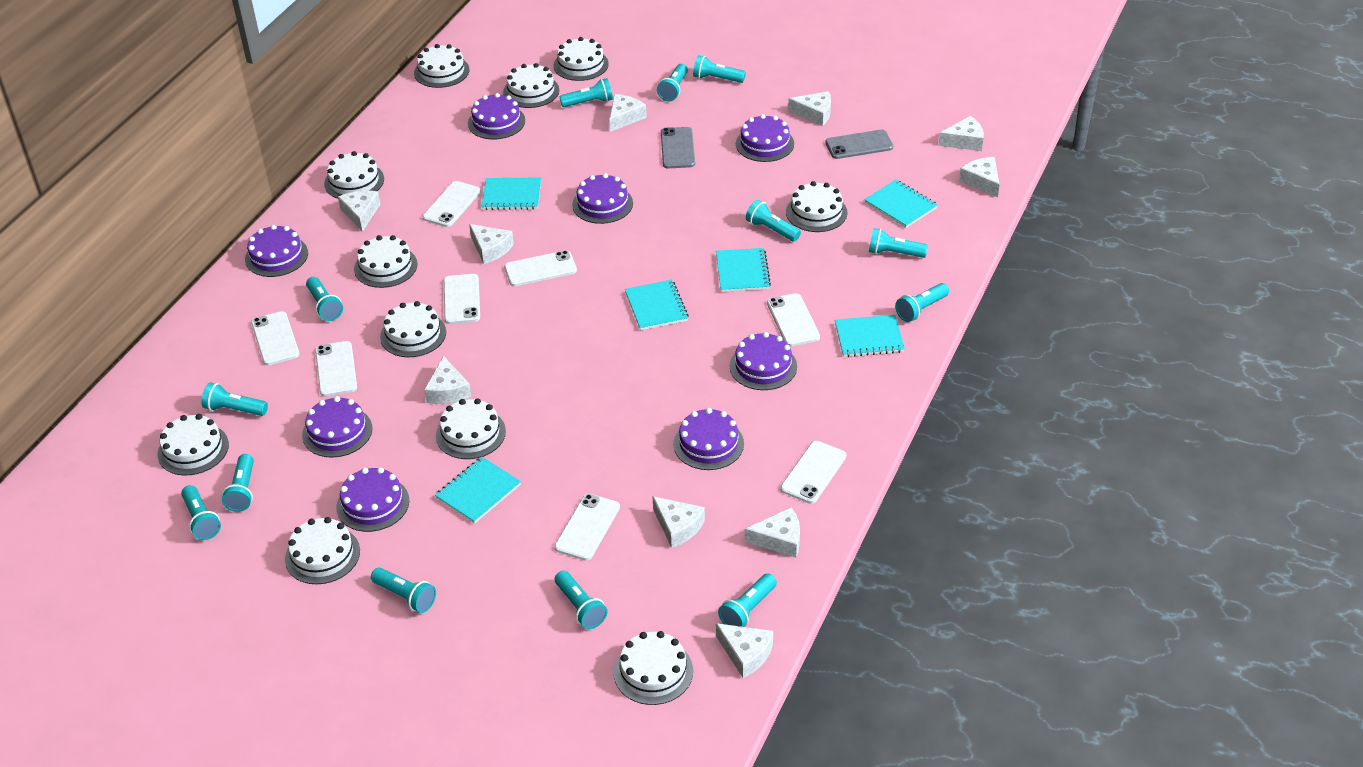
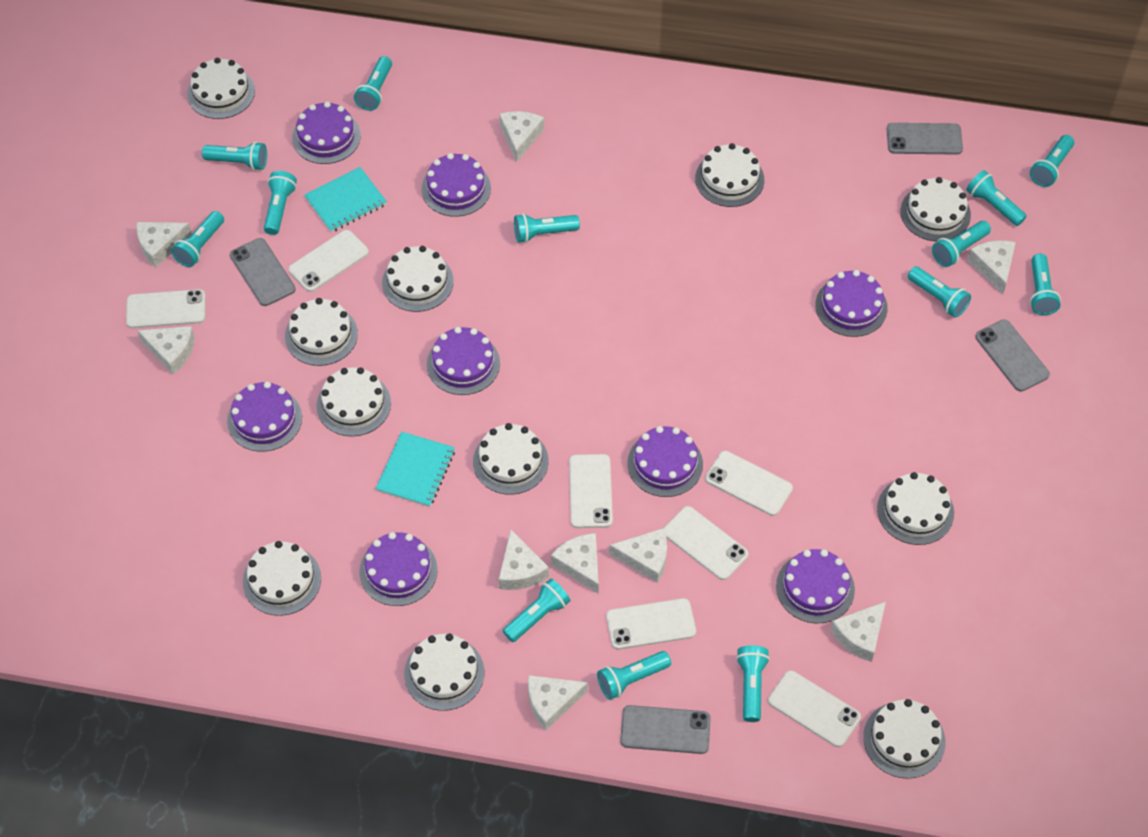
grey phone: 2 -> 4
turquoise notebook: 6 -> 2
white cheese: 10 -> 9
white phone: 8 -> 7

